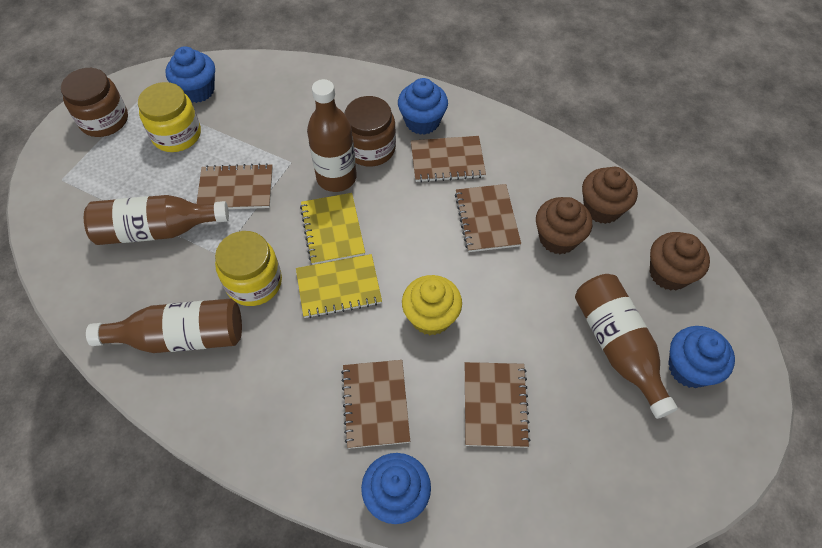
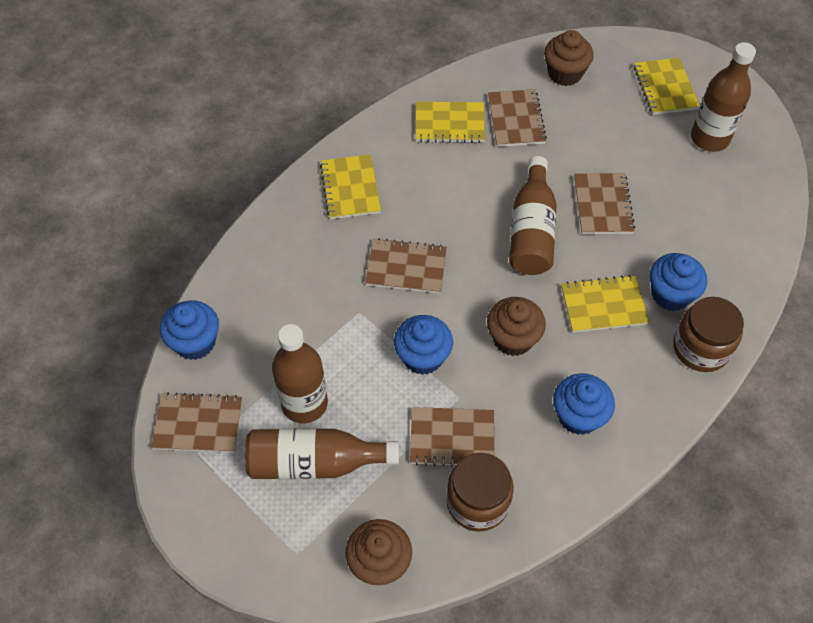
yellow cupcake: 1 -> 0
yellow jar: 2 -> 0
yellow notebook: 2 -> 4

